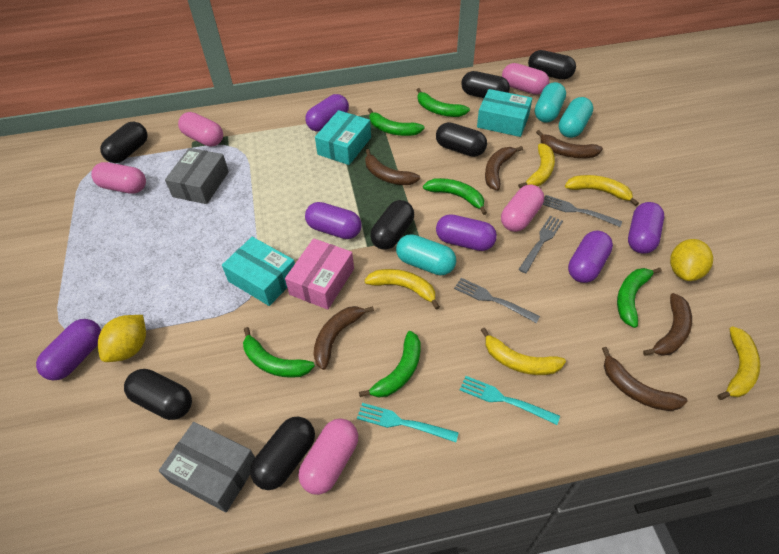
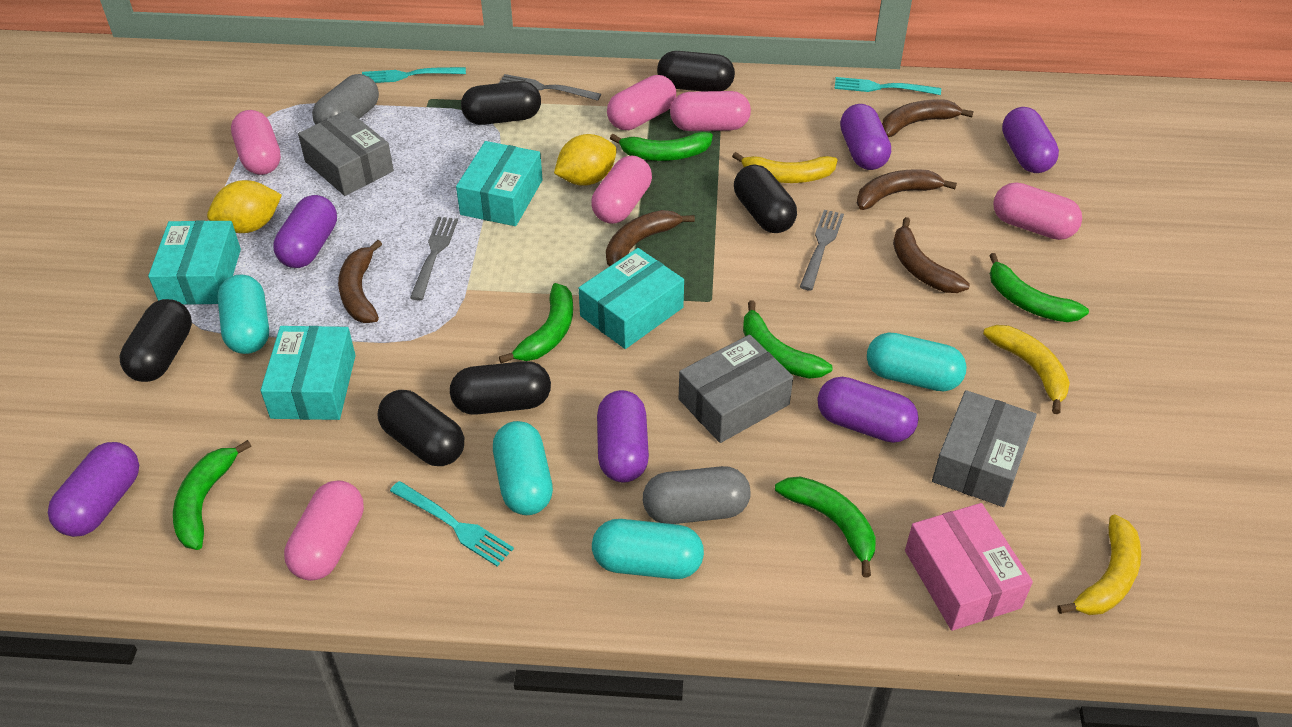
black capsule: 7 -> 6
brown banana: 6 -> 5
grey box: 2 -> 3
grey capsule: 0 -> 2
pink capsule: 5 -> 6
turquoise box: 3 -> 4
turquoise capsule: 3 -> 4
turquoise fork: 2 -> 3
yellow banana: 5 -> 3

